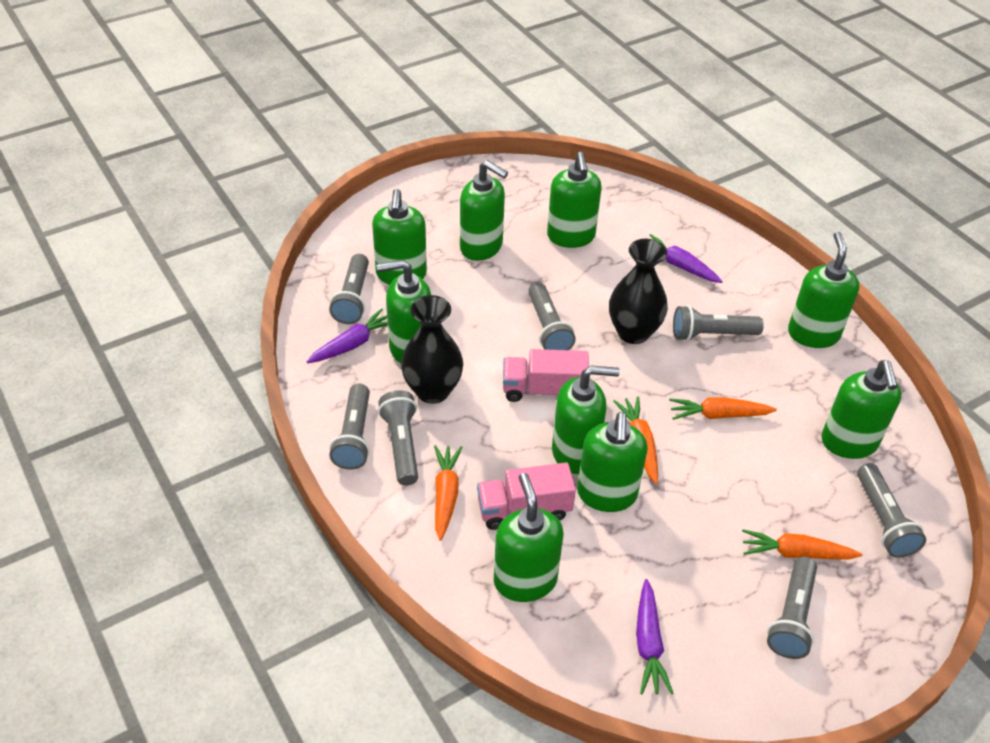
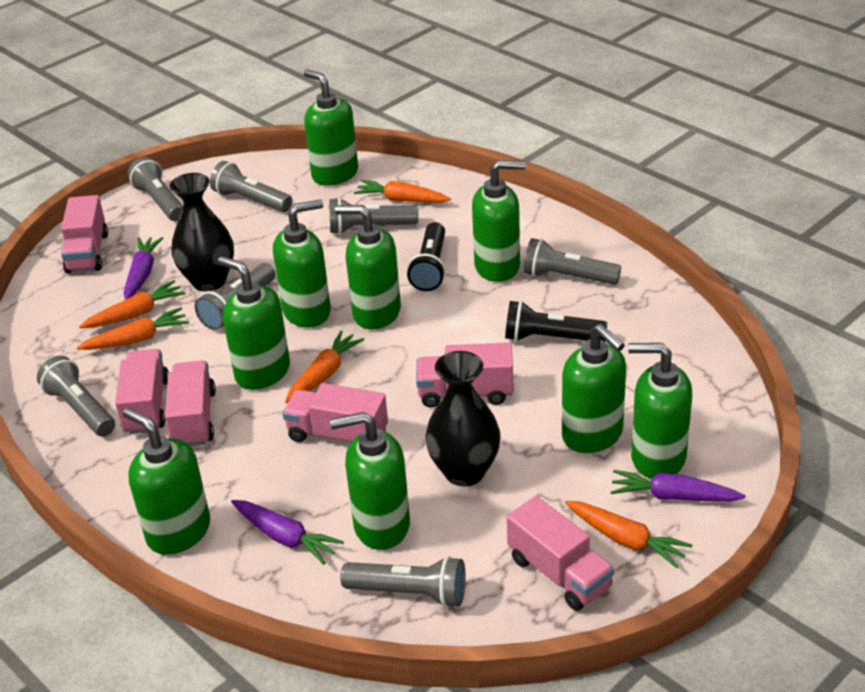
black flashlight: 0 -> 2
orange carrot: 4 -> 5
pink truck: 2 -> 6

